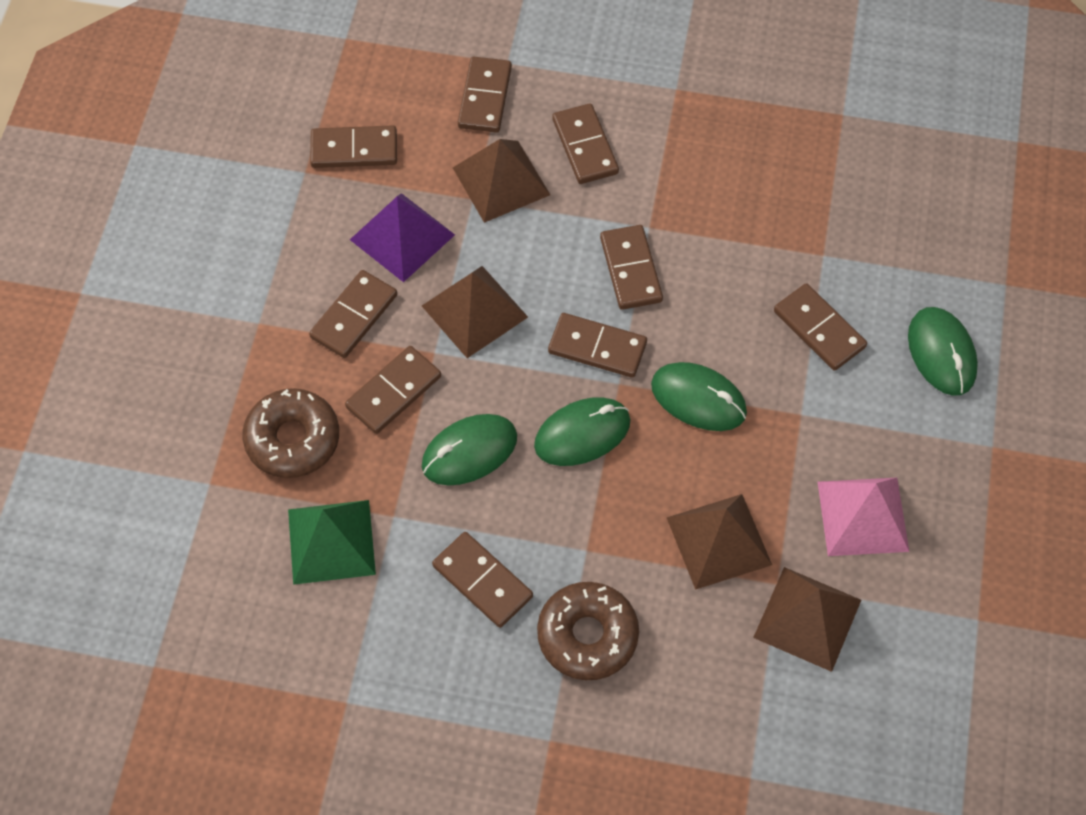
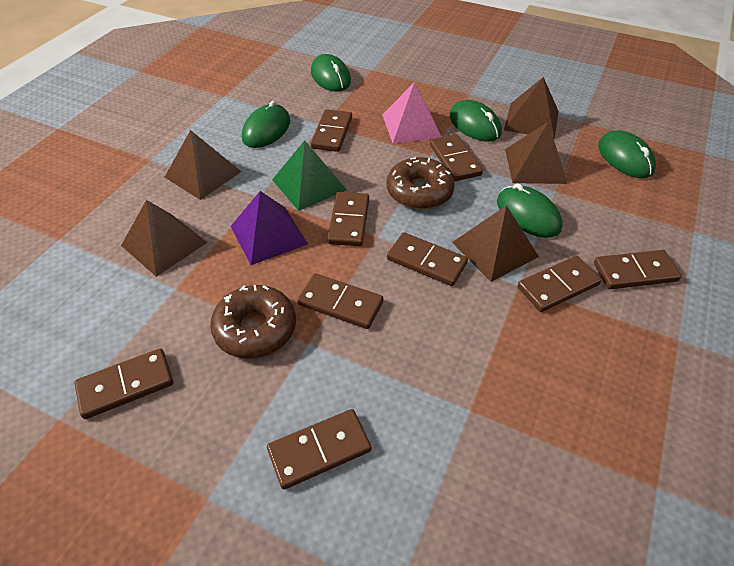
brown pyramid: 4 -> 5
green mouse: 4 -> 5

